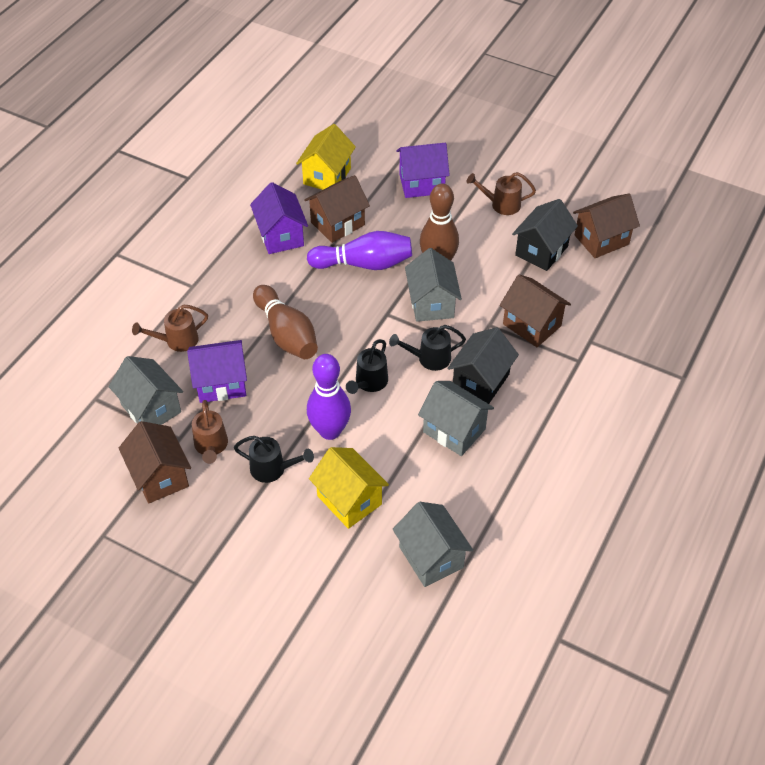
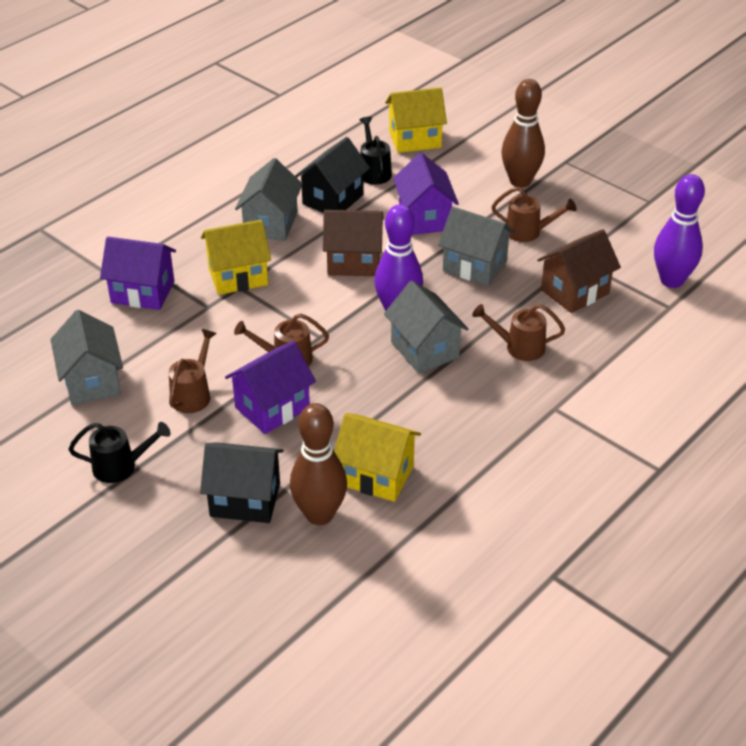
black watering can: 3 -> 2
brown house: 4 -> 2
brown watering can: 3 -> 4
yellow house: 2 -> 3

